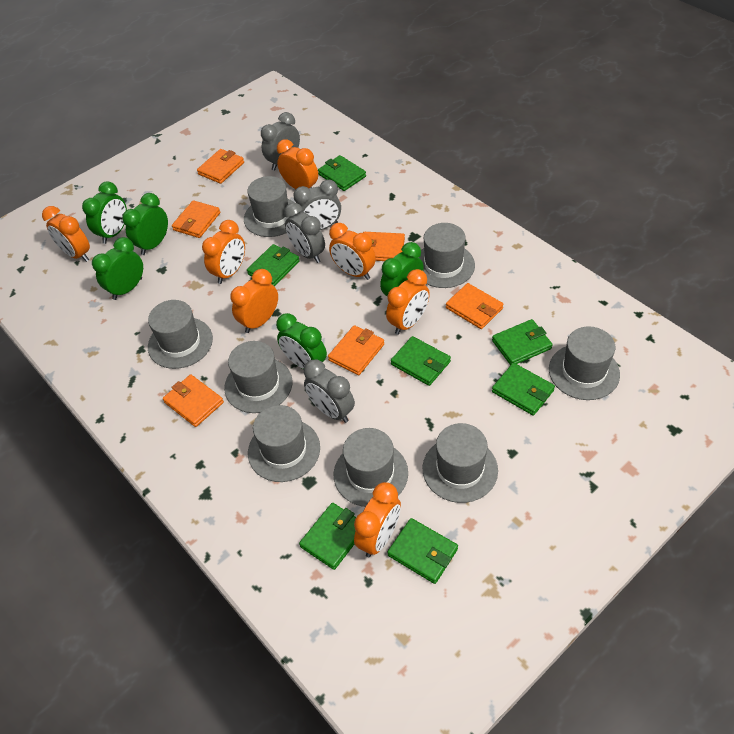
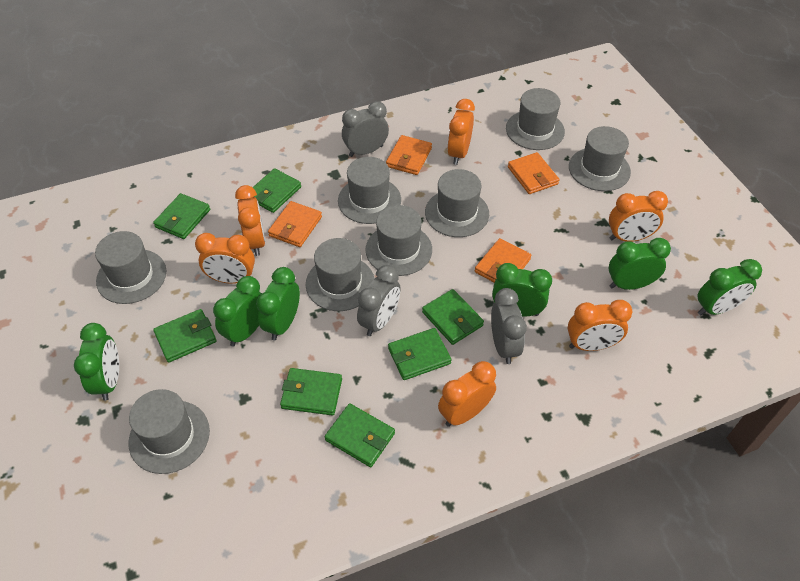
green clock: 5 -> 6
grey clock: 4 -> 3
orange clock: 7 -> 6
orange wallet: 6 -> 4

